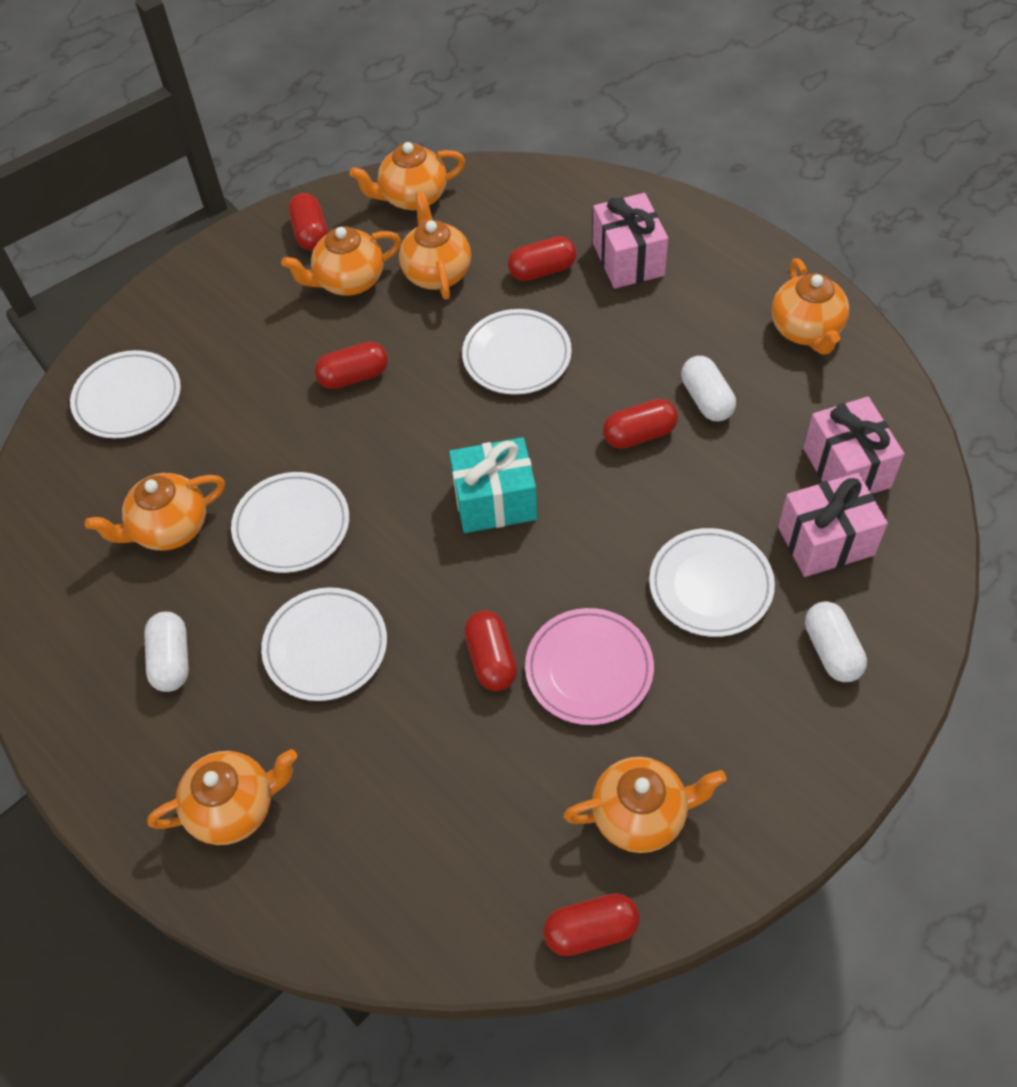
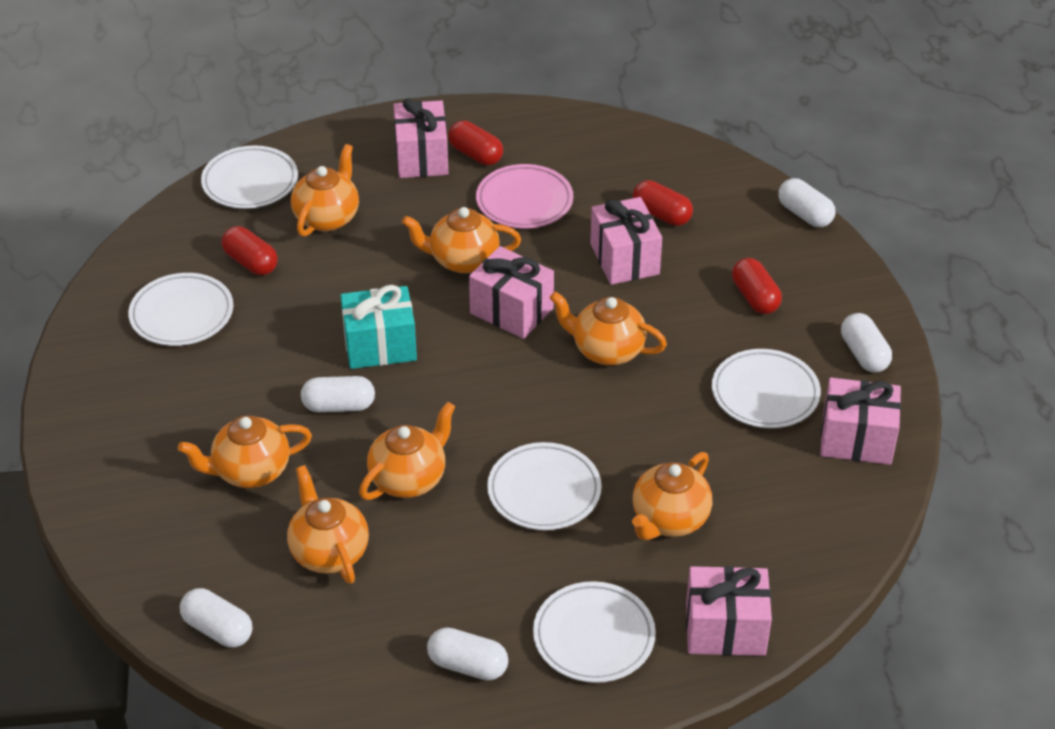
pink gift: 3 -> 5
red capsule: 6 -> 4
white capsule: 3 -> 5

